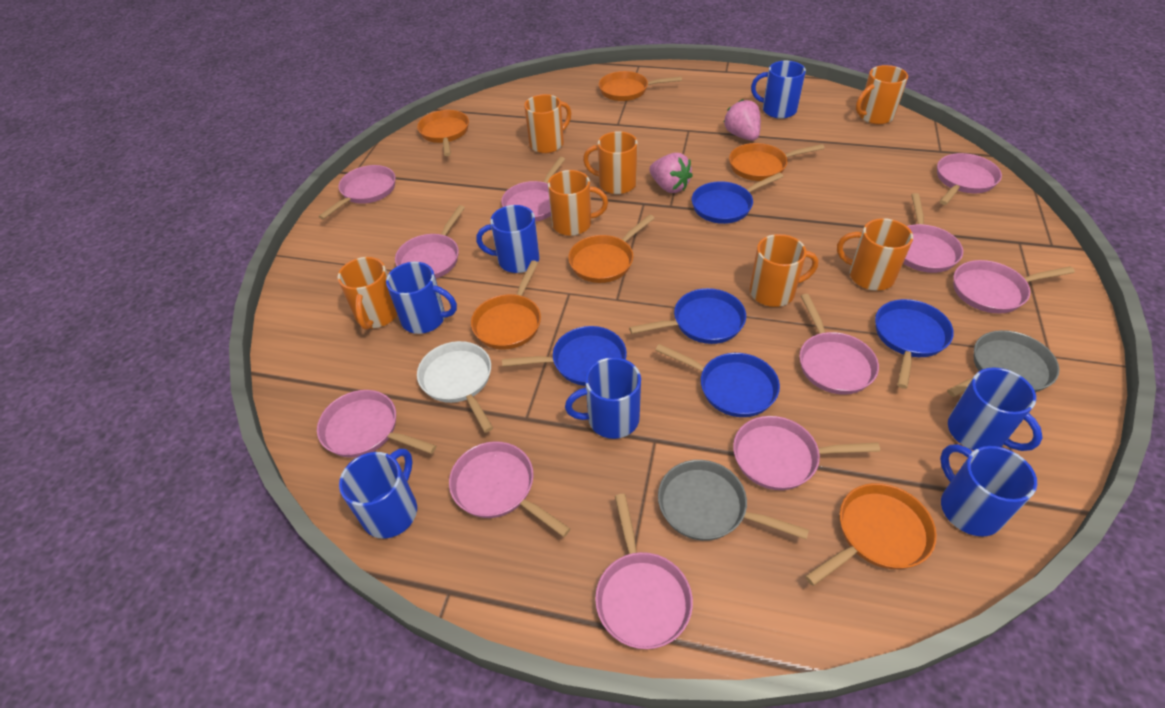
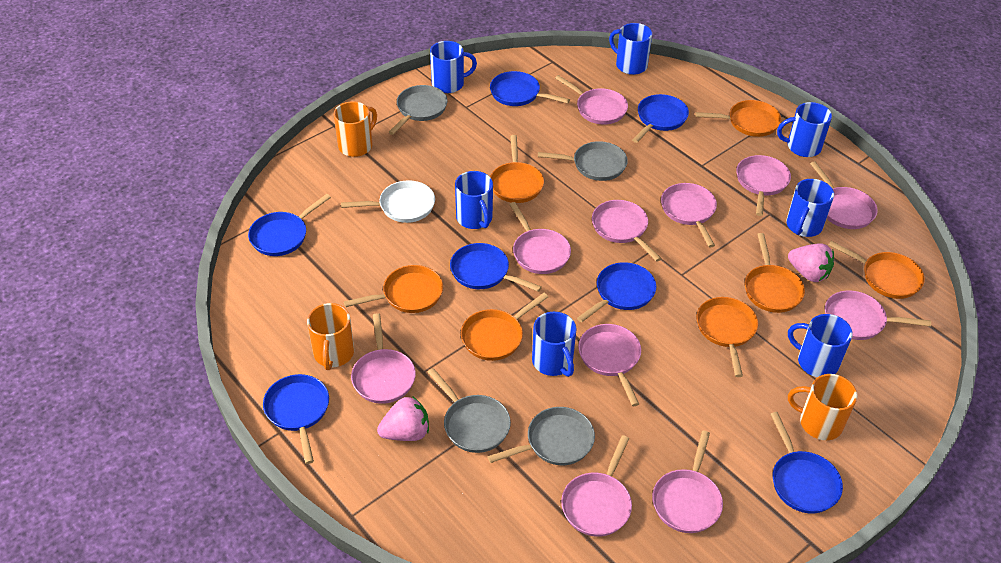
blue pan: 5 -> 7
grey pan: 2 -> 4
orange mug: 7 -> 3
orange pan: 6 -> 7

